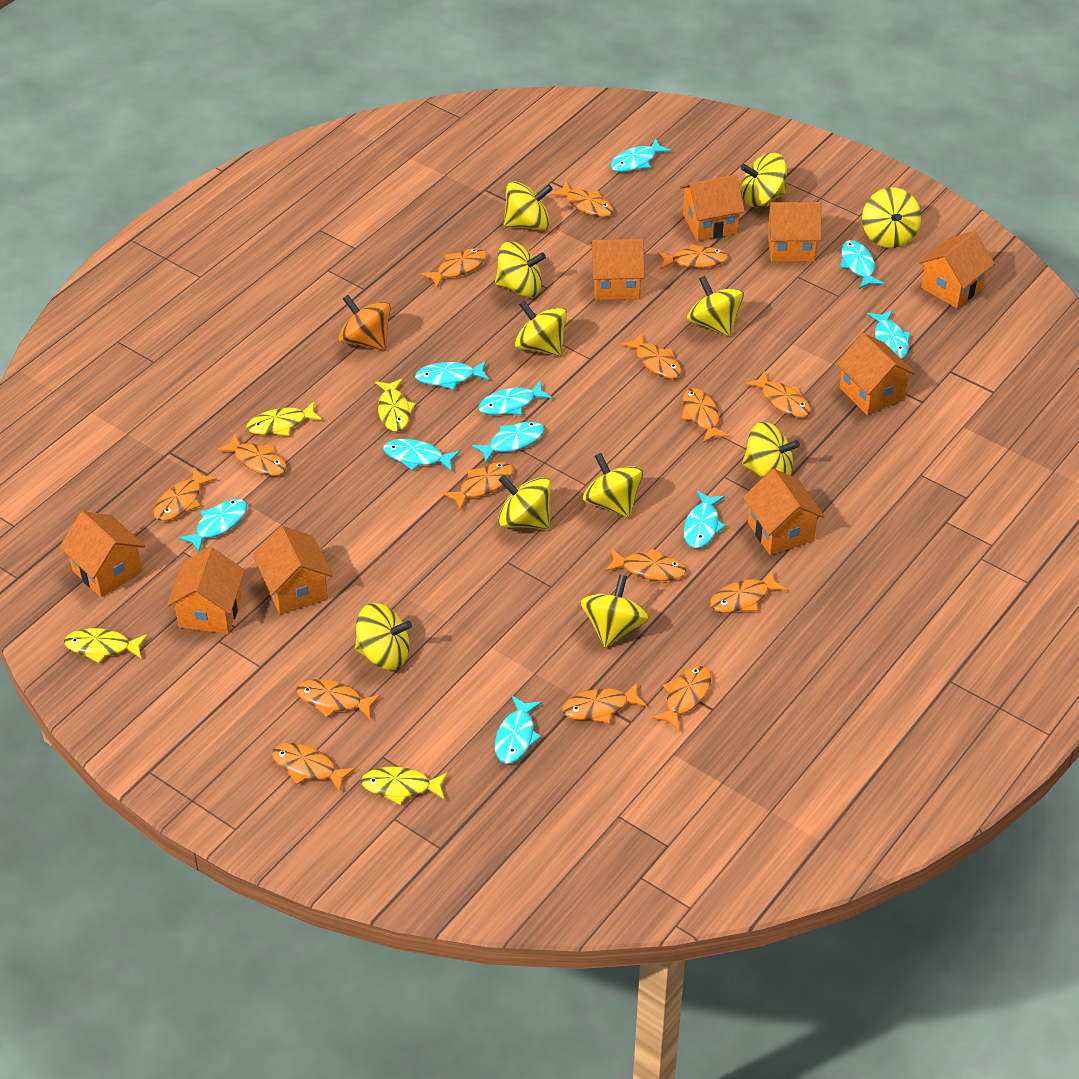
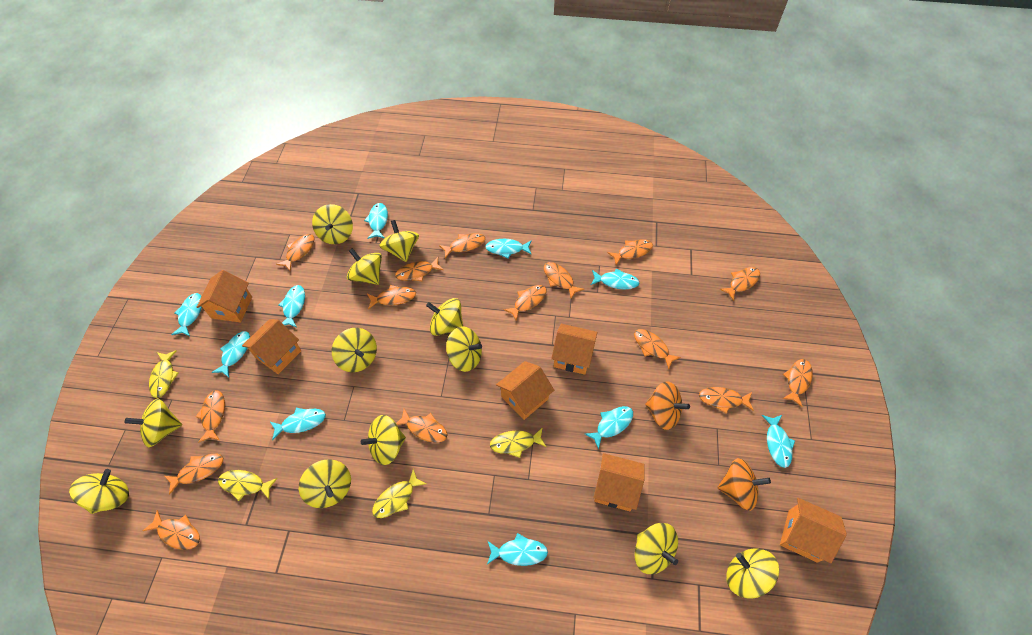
orange house: 9 -> 6
orange spinning top: 1 -> 2
yellow spinning top: 11 -> 12

